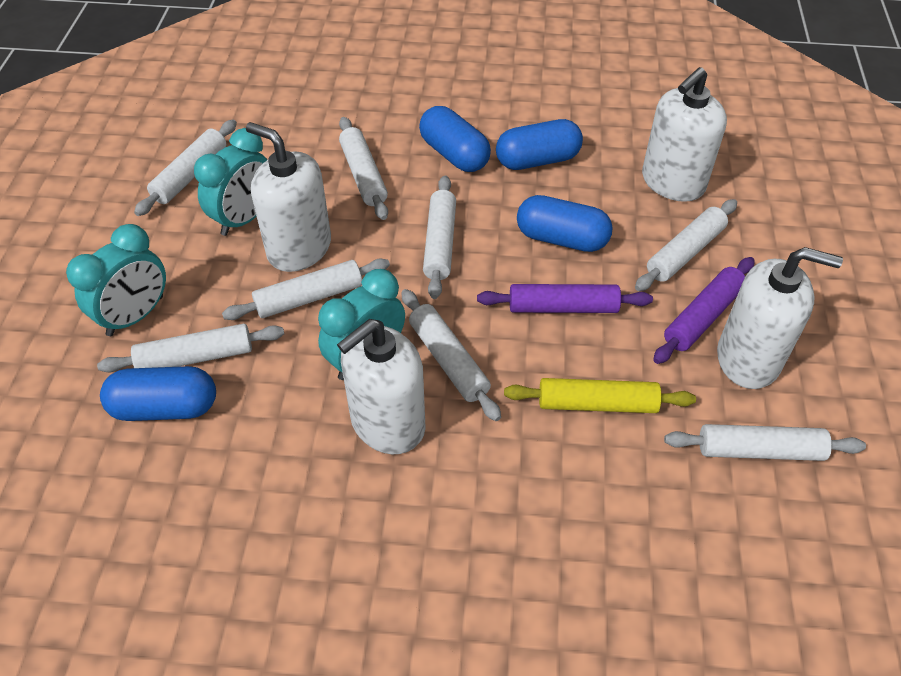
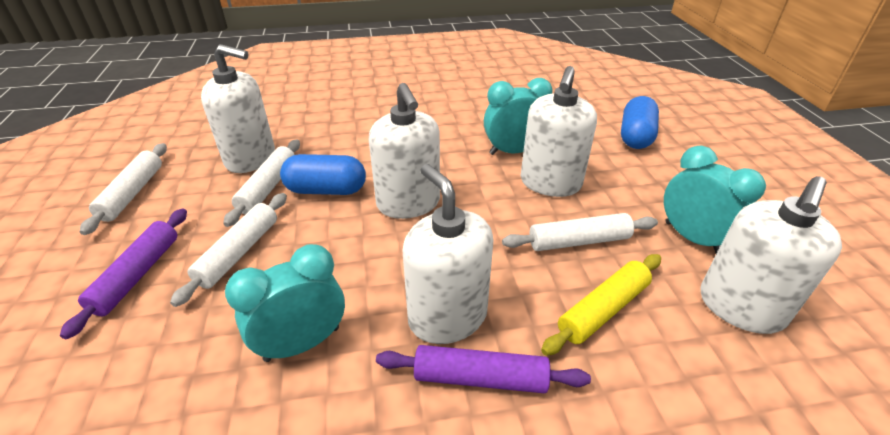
blue capsule: 4 -> 2
white rolling pin: 8 -> 4
white soap dispenser: 4 -> 5

